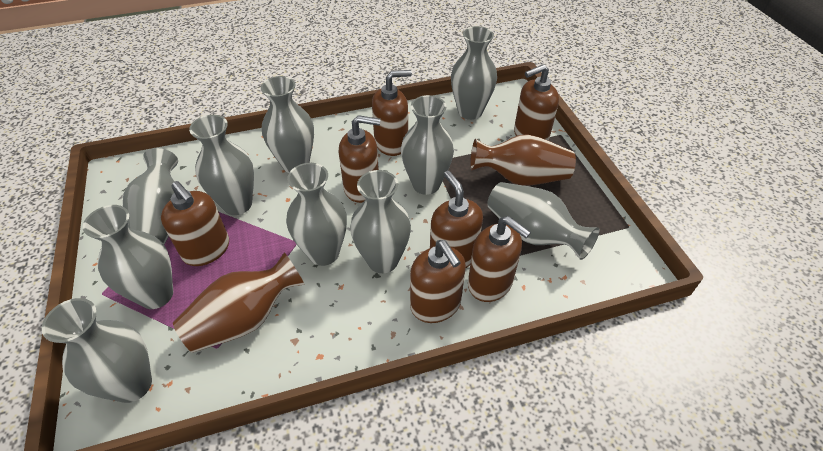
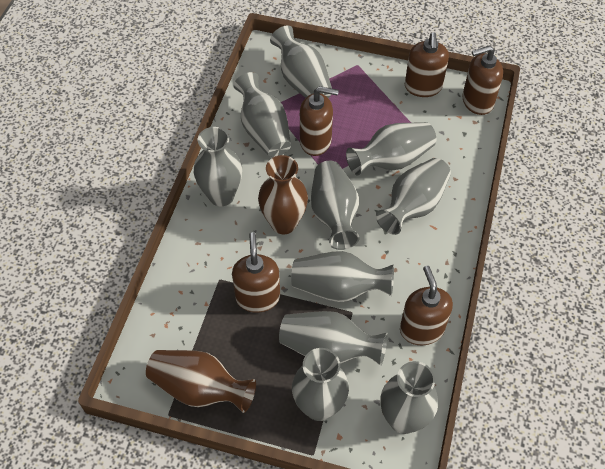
brown soap dispenser: 7 -> 5

